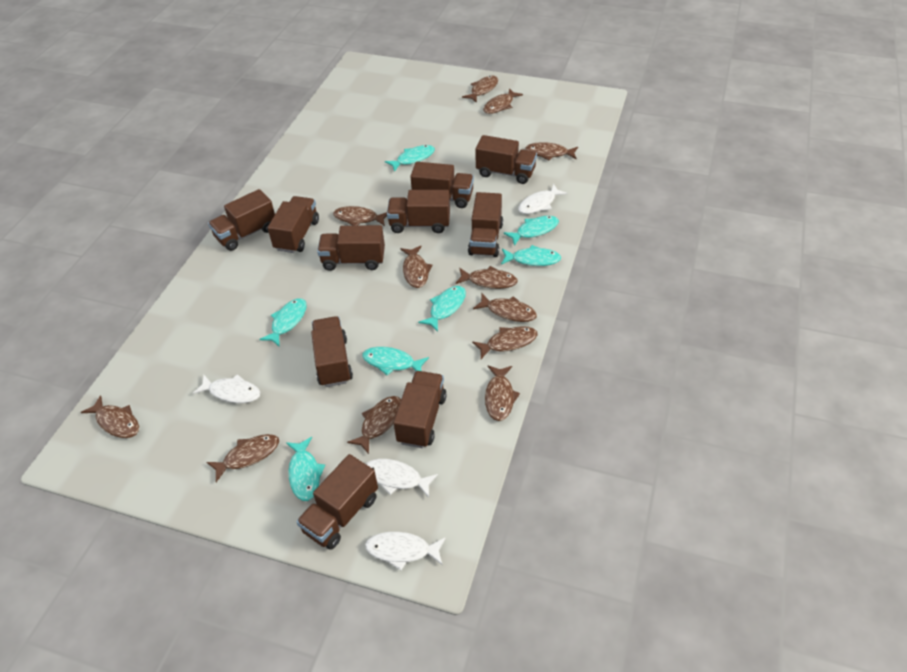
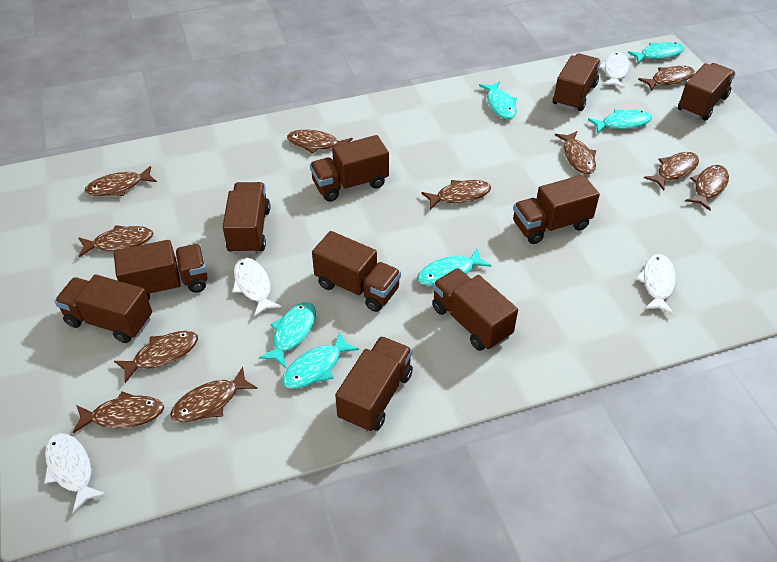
brown fish: 12 -> 11
turquoise fish: 7 -> 6

